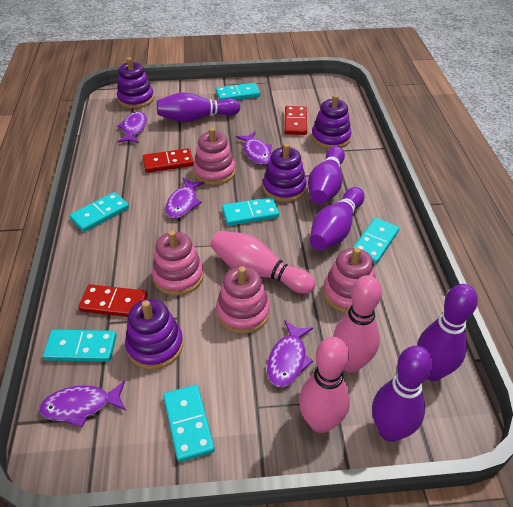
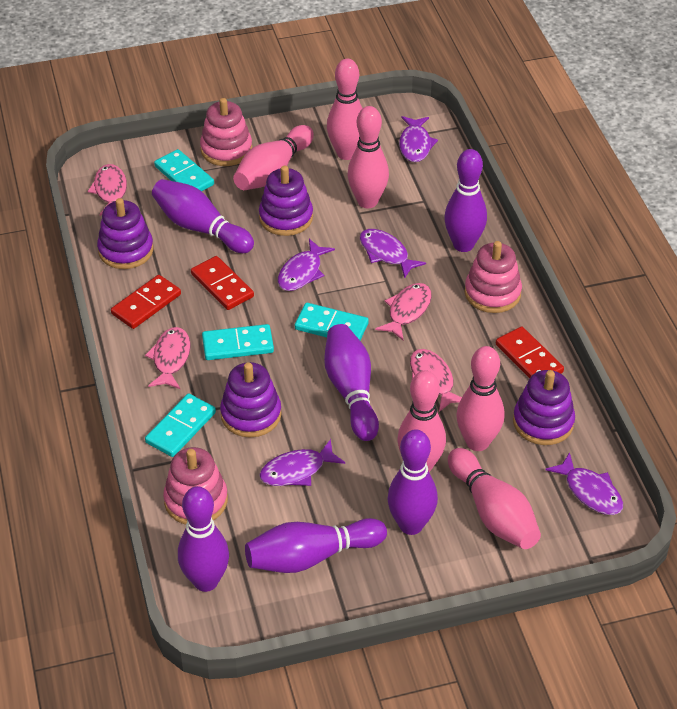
pink bowling pin: 3 -> 6
pink fish: 0 -> 4
pink stacking toy: 4 -> 3
purple bowling pin: 5 -> 6
turquoise domino: 6 -> 4

